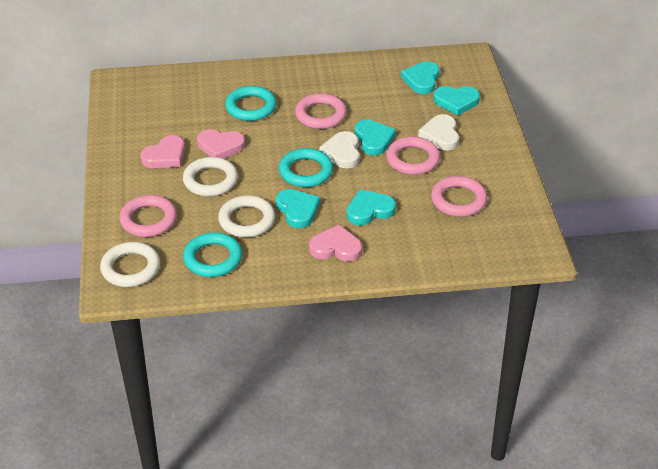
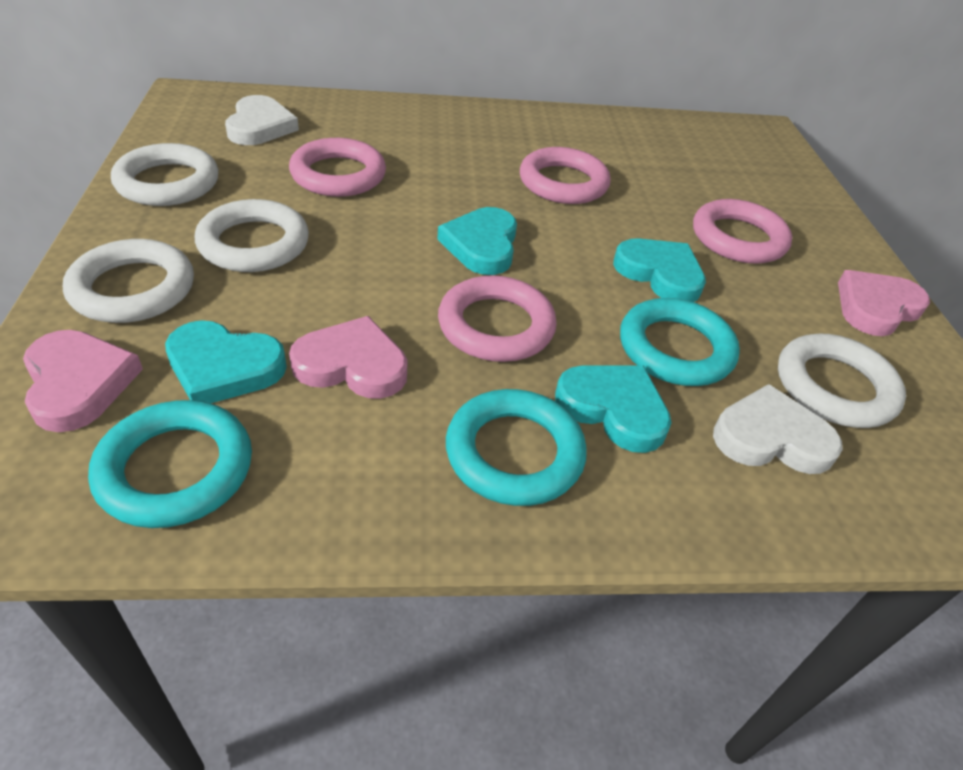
turquoise heart: 5 -> 4
white ring: 3 -> 4

